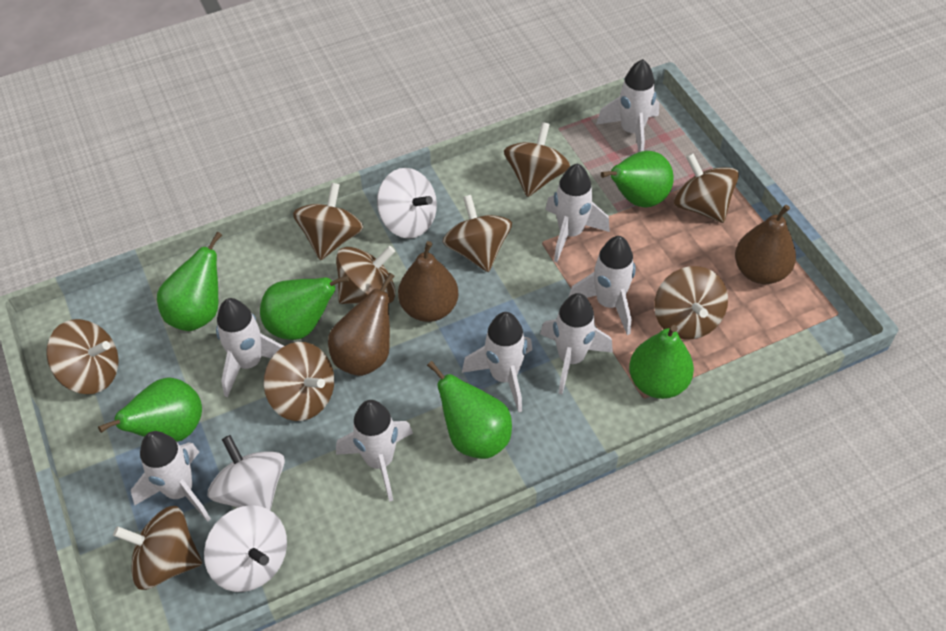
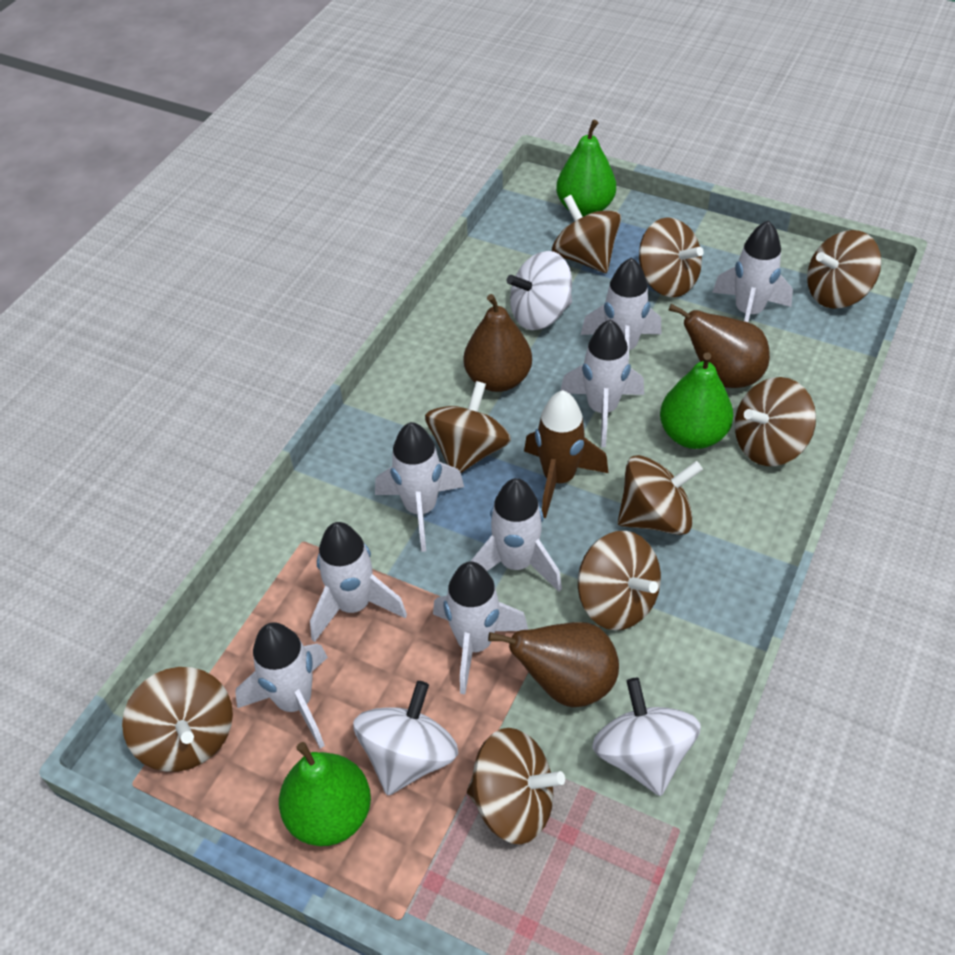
brown rocket: 0 -> 1
green pear: 6 -> 3

